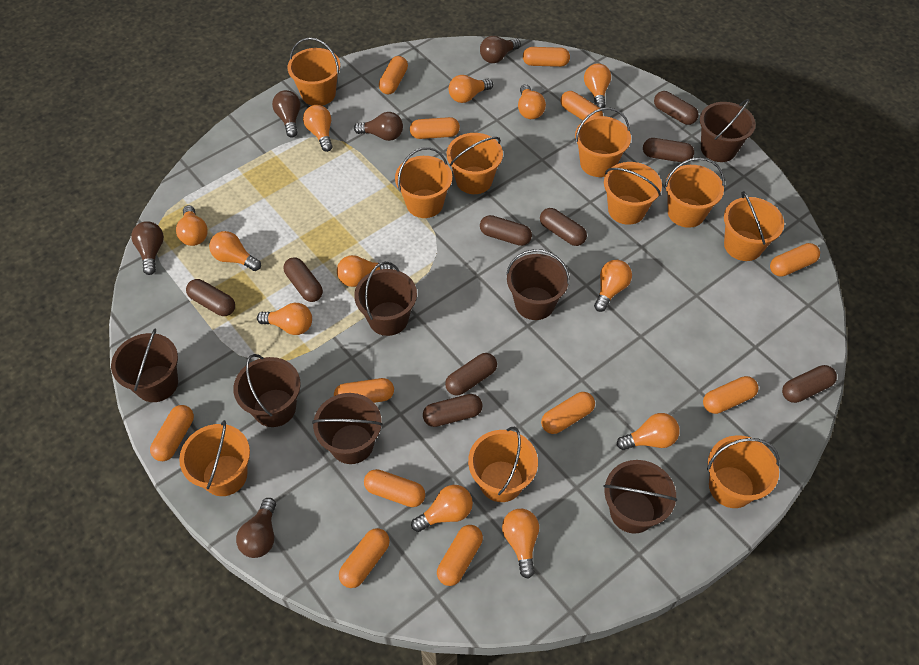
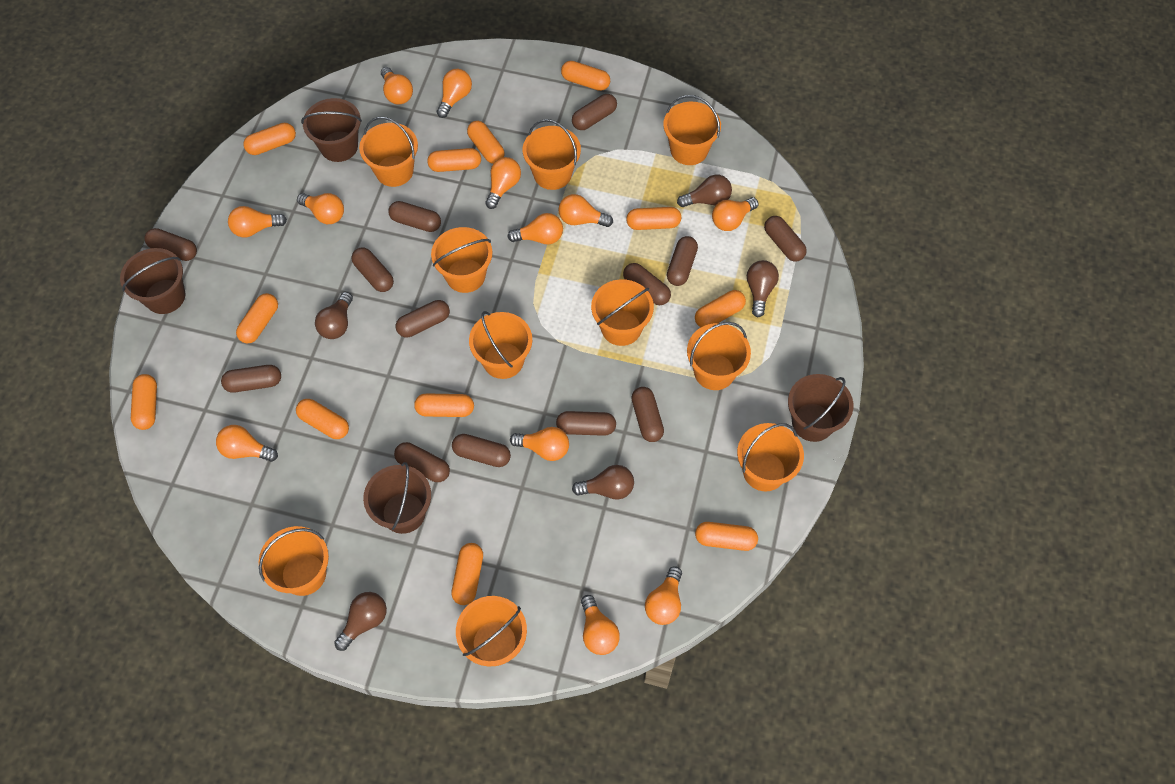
brown bucket: 7 -> 4
brown capsule: 9 -> 13

